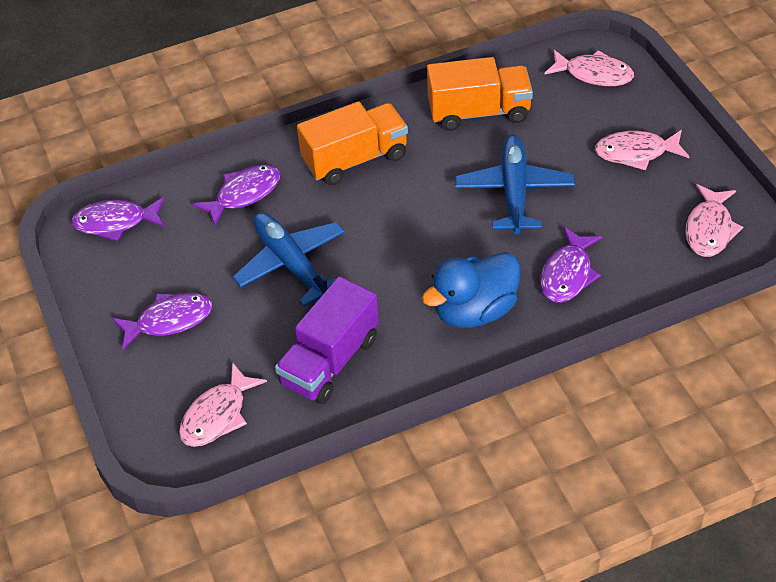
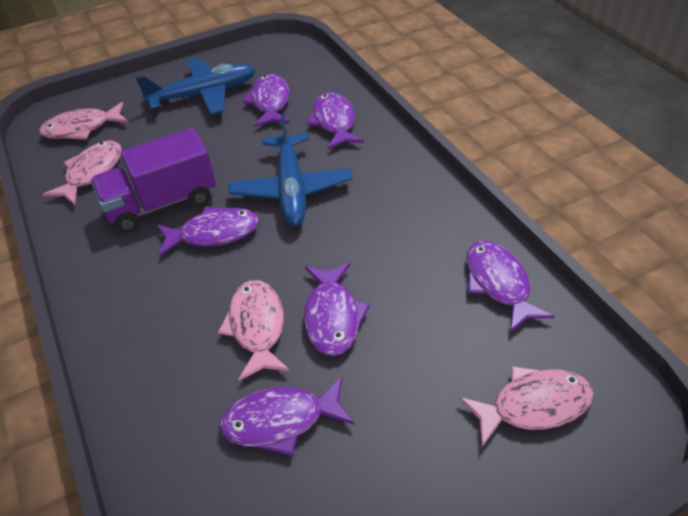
blue duck: 1 -> 0
orange truck: 2 -> 0
purple fish: 4 -> 6

